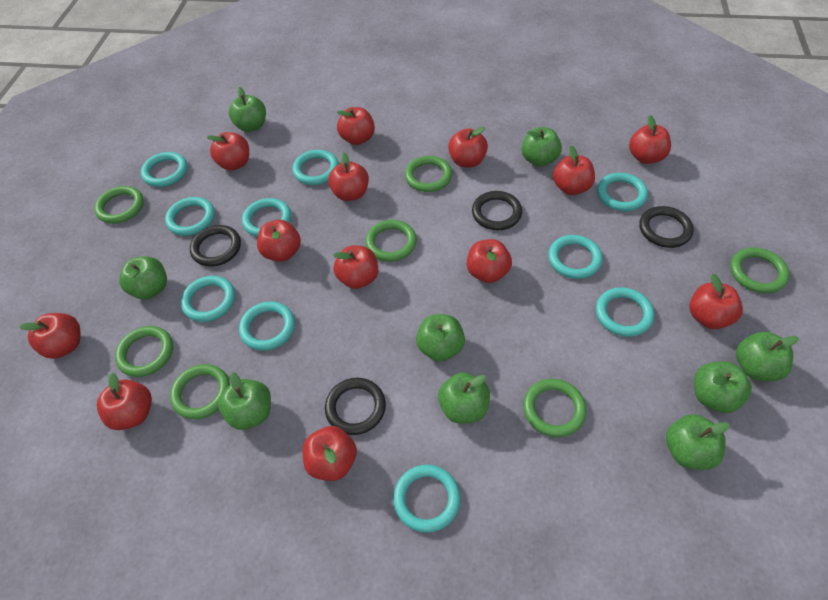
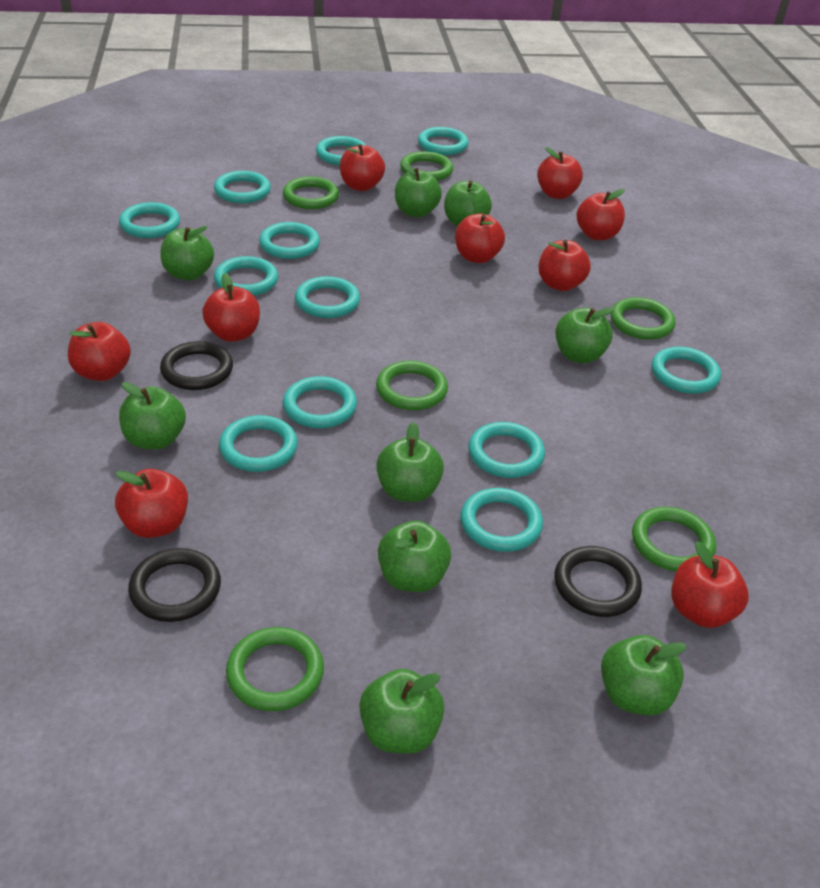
black ring: 4 -> 3
green ring: 7 -> 6
red apple: 13 -> 9
turquoise ring: 10 -> 12

